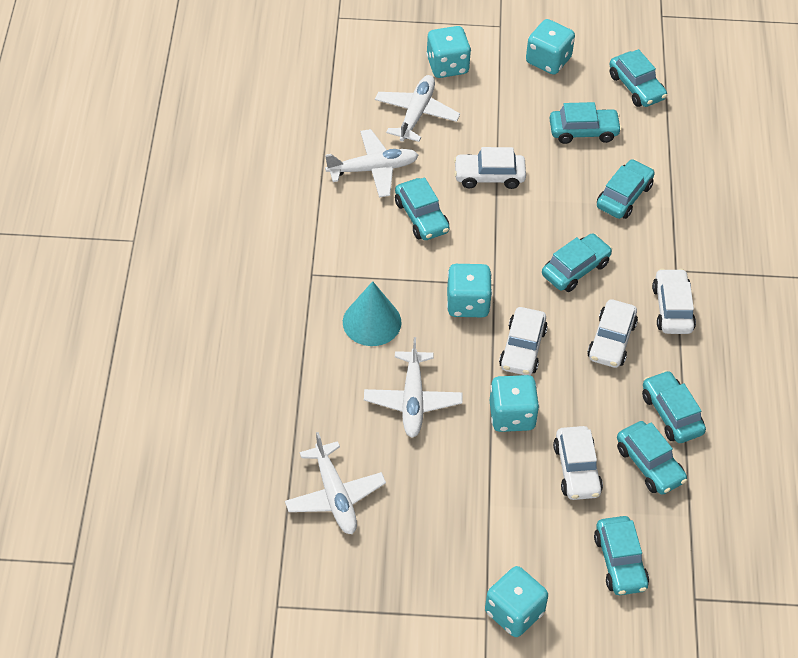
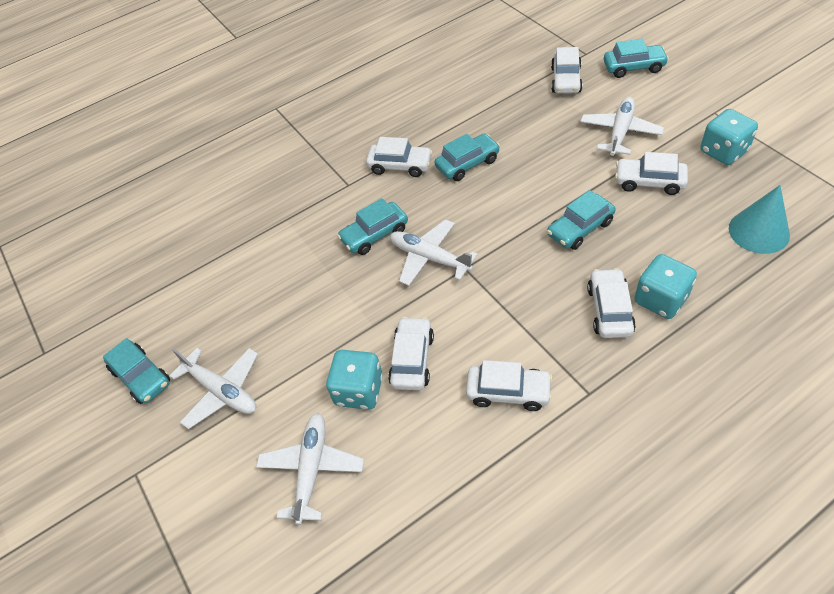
turquoise car: 8 -> 5
turquoise dice: 5 -> 3
white car: 5 -> 6

